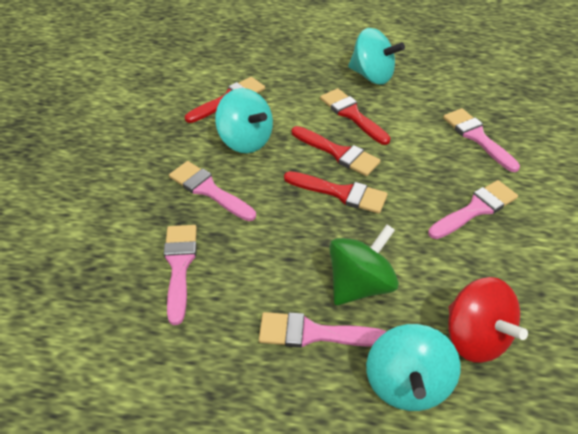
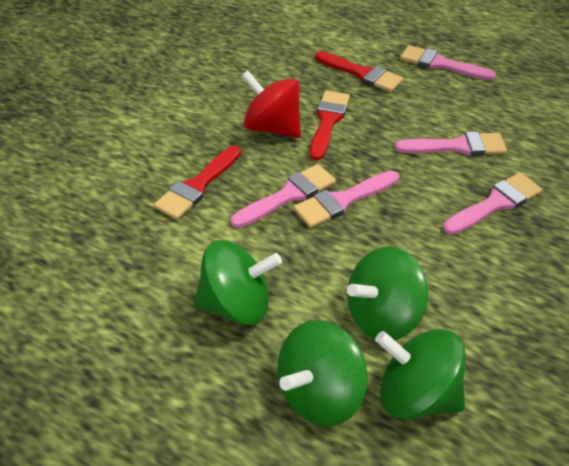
green spinning top: 1 -> 4
red brush: 4 -> 3
turquoise spinning top: 3 -> 0

